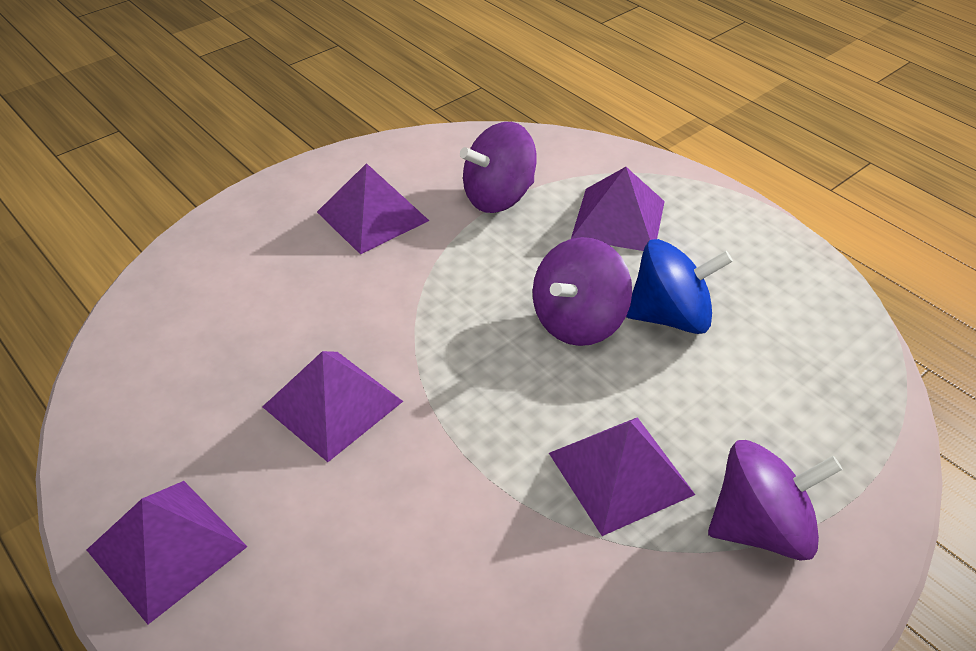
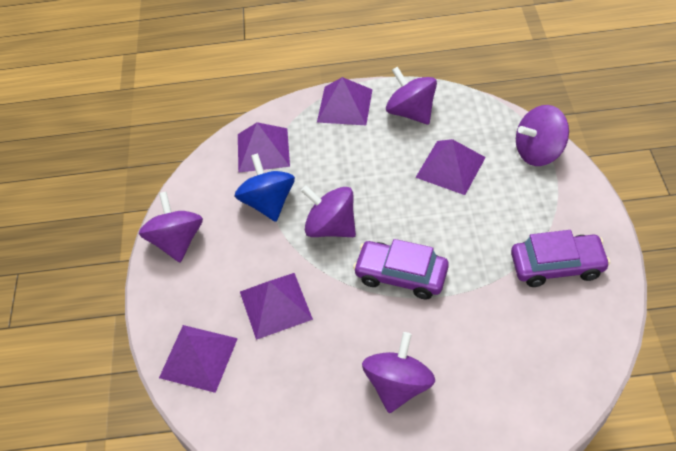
purple car: 0 -> 2
purple spinning top: 3 -> 5

